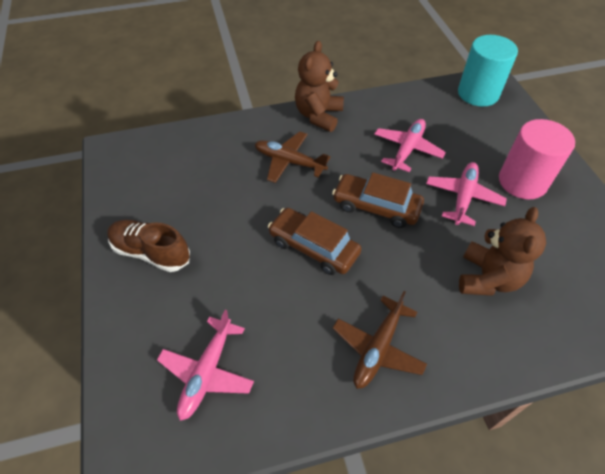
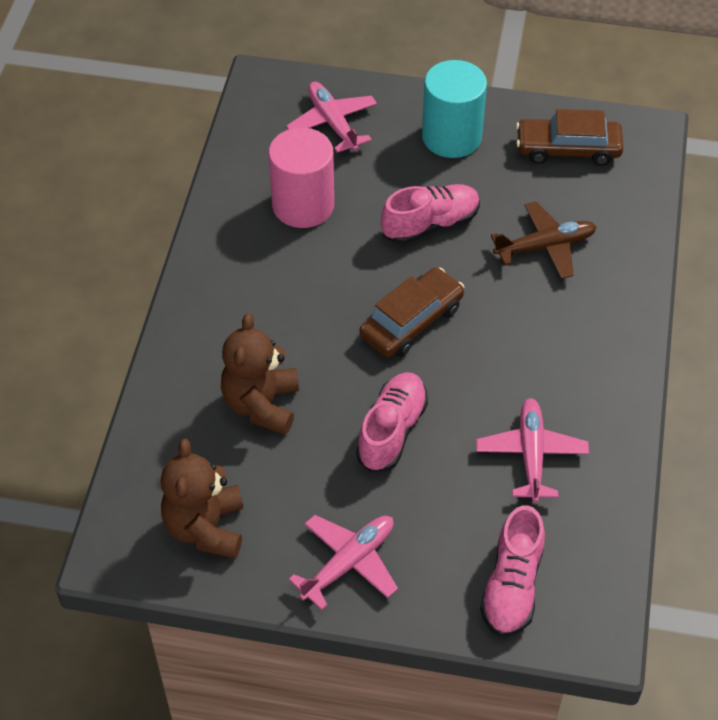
brown plane: 2 -> 1
brown shoe: 1 -> 0
pink shoe: 0 -> 3

